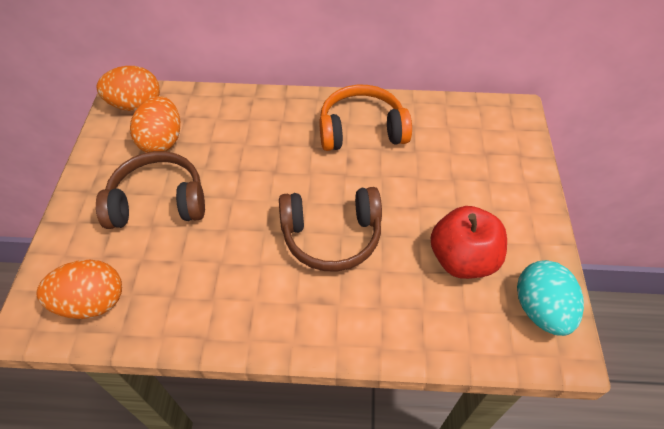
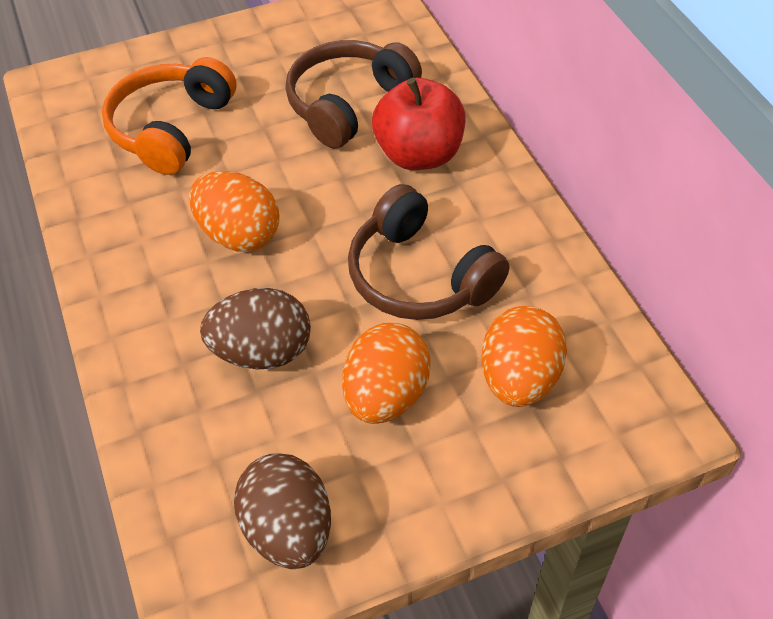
brown egg: 0 -> 2
turquoise egg: 1 -> 0

